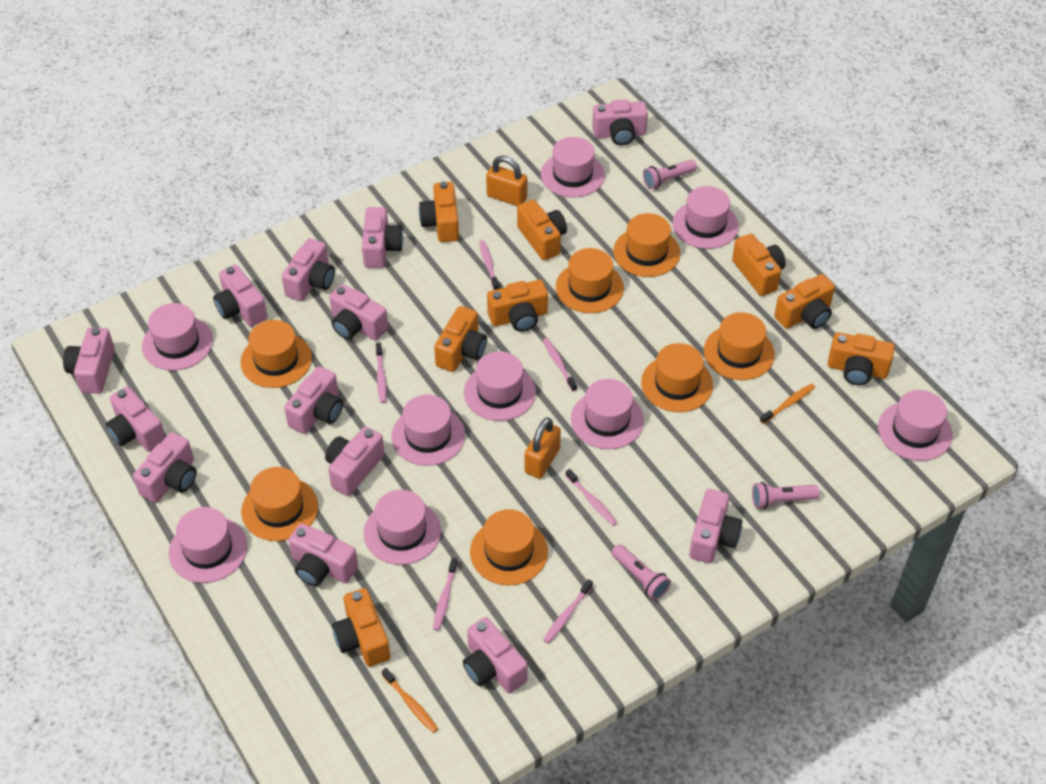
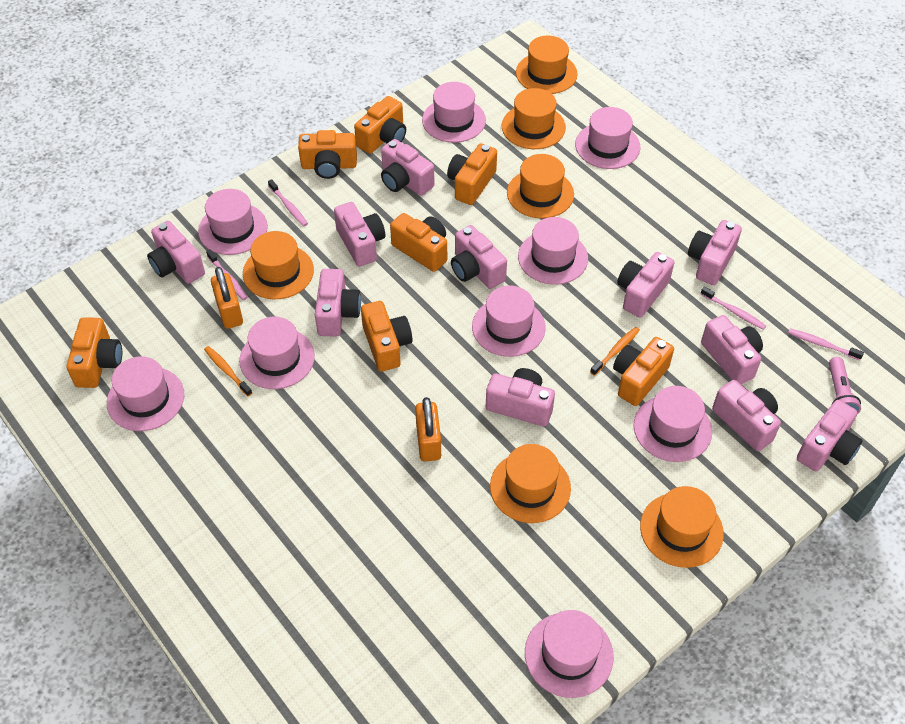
orange camera: 8 -> 7
orange hat: 7 -> 6
pink camera: 13 -> 11
pink flashlight: 3 -> 1
pink toothbrush: 6 -> 4

